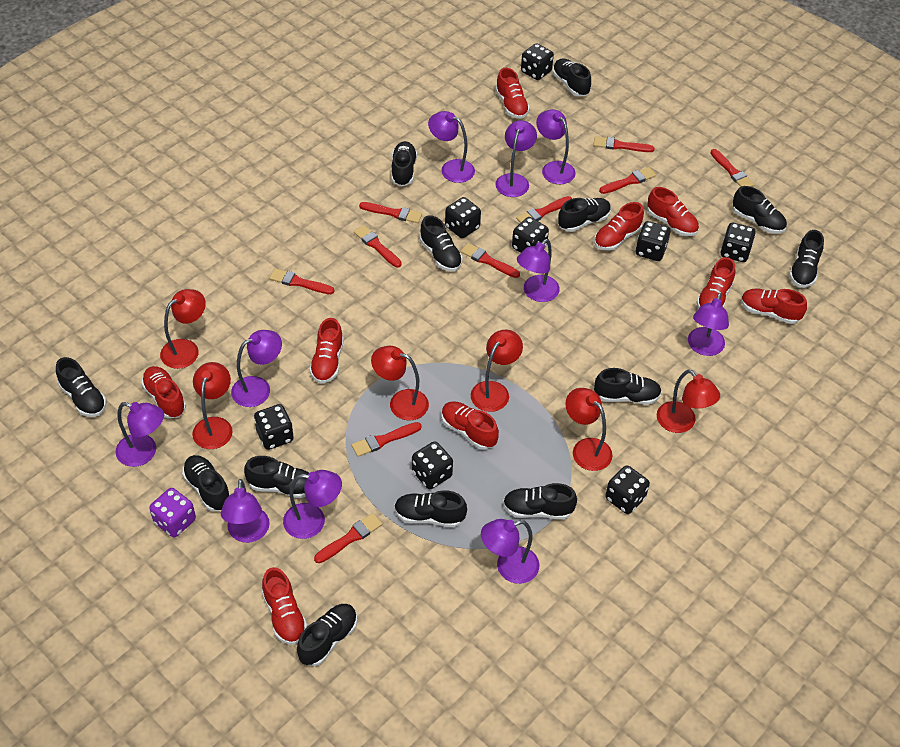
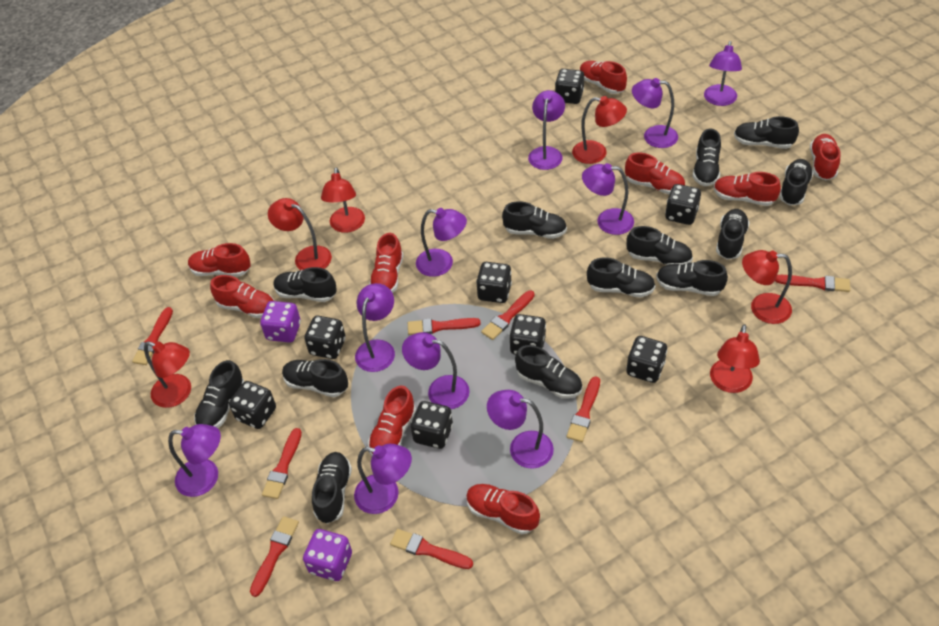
purple dice: 1 -> 2
red brush: 10 -> 8

